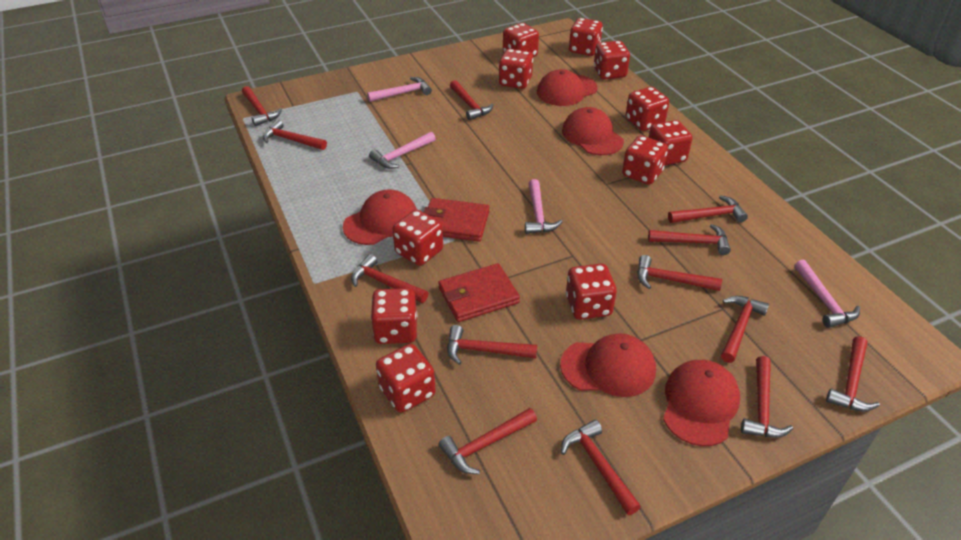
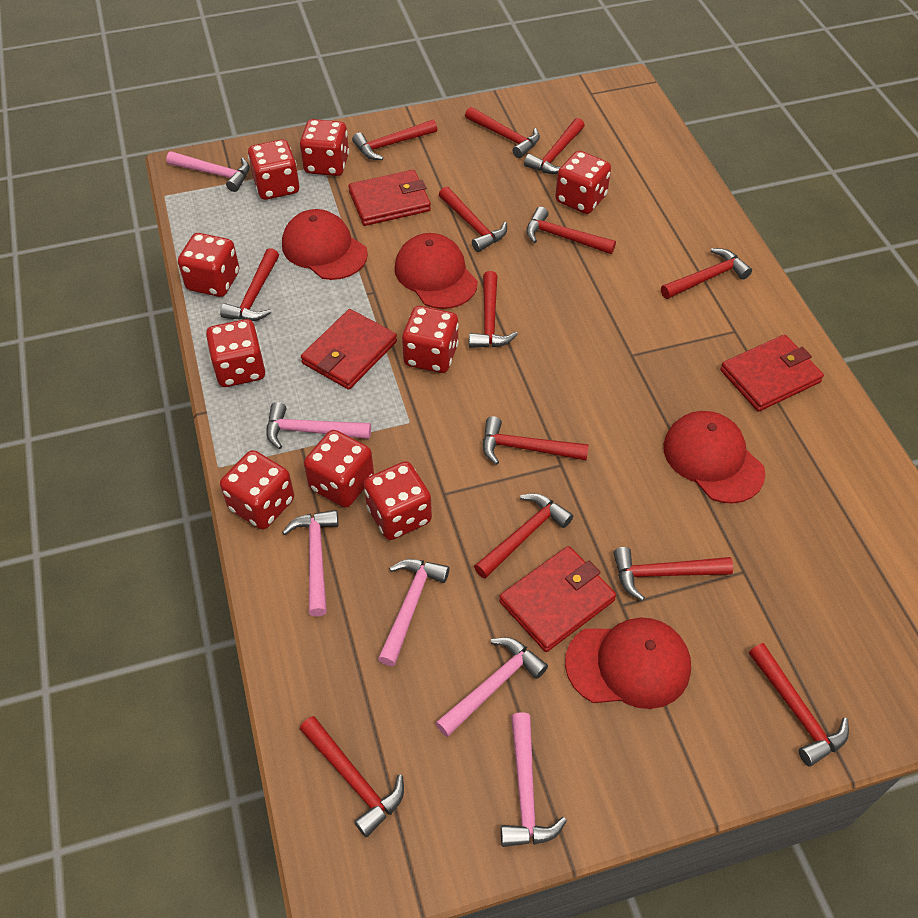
pink hammer: 4 -> 6
red cap: 5 -> 4
red dice: 11 -> 9
red wallet: 2 -> 4

